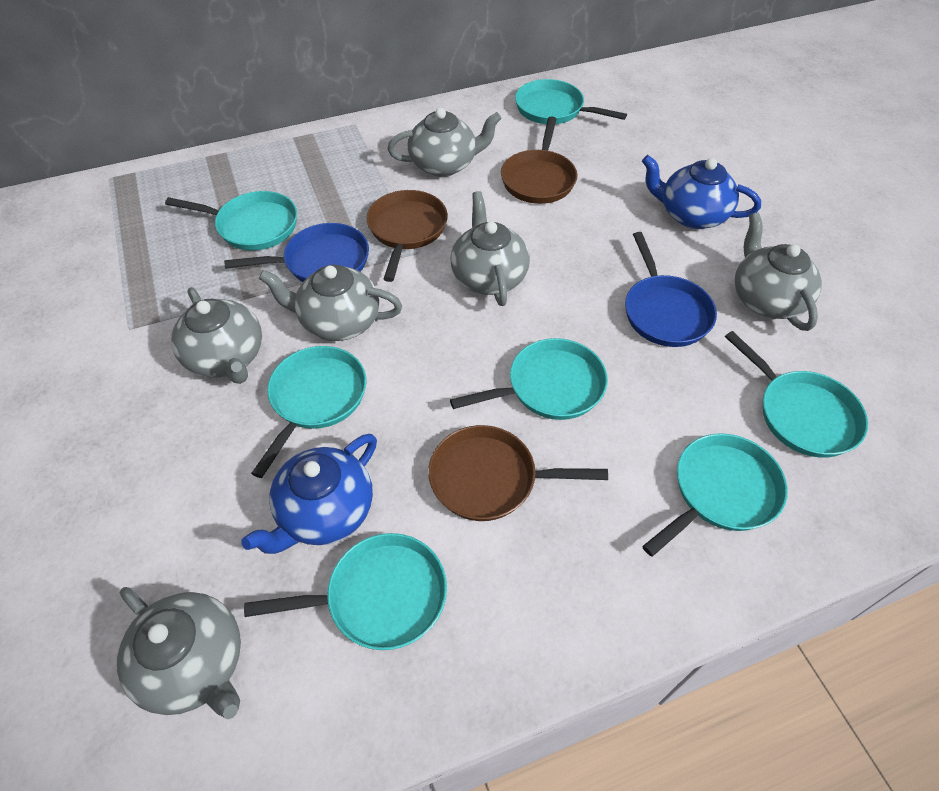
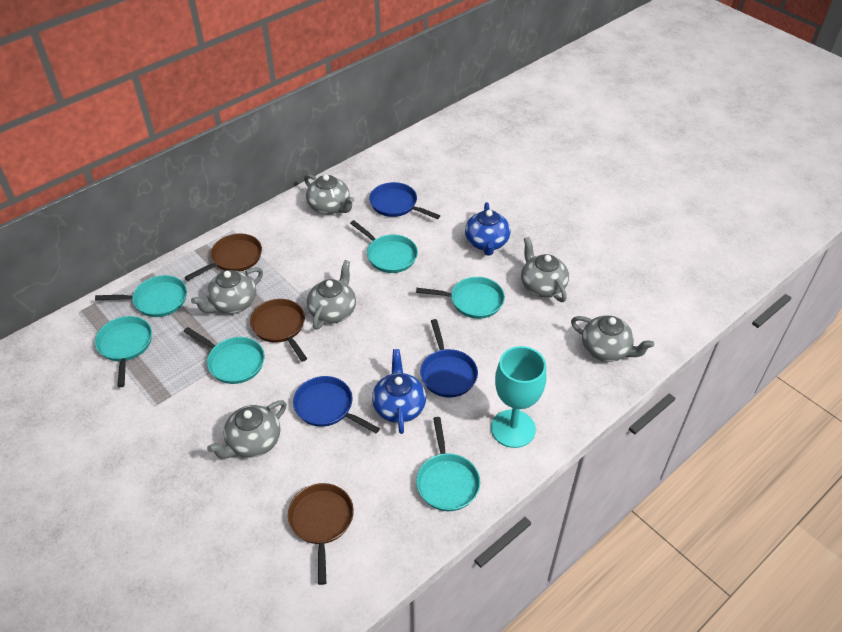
blue pan: 2 -> 3
turquoise goblet: 0 -> 1
turquoise pan: 7 -> 6

